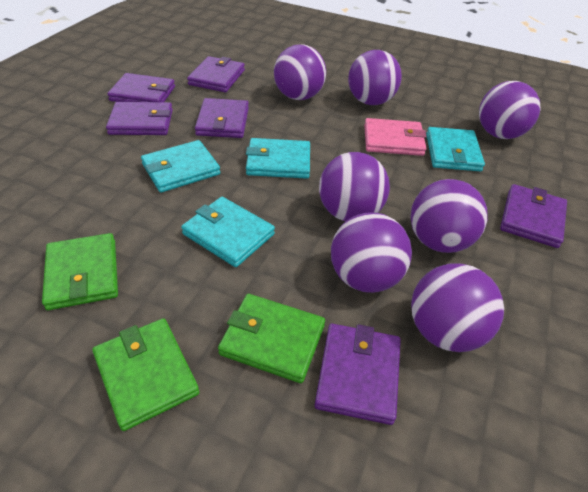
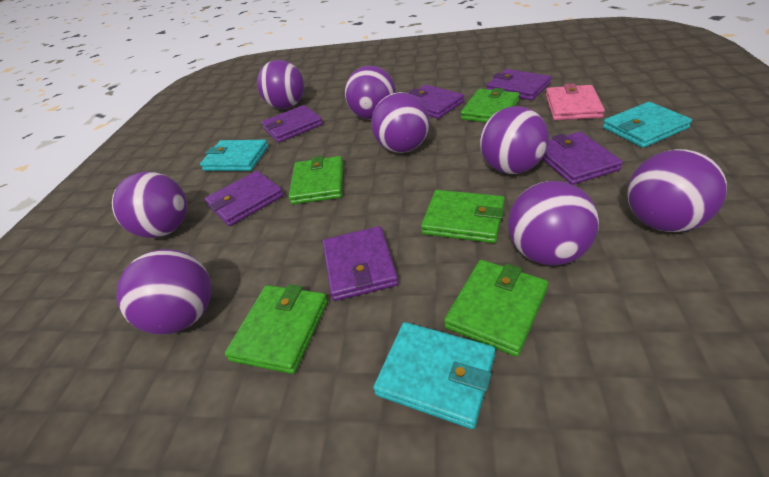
green wallet: 3 -> 5
purple ball: 7 -> 8
turquoise wallet: 4 -> 3

